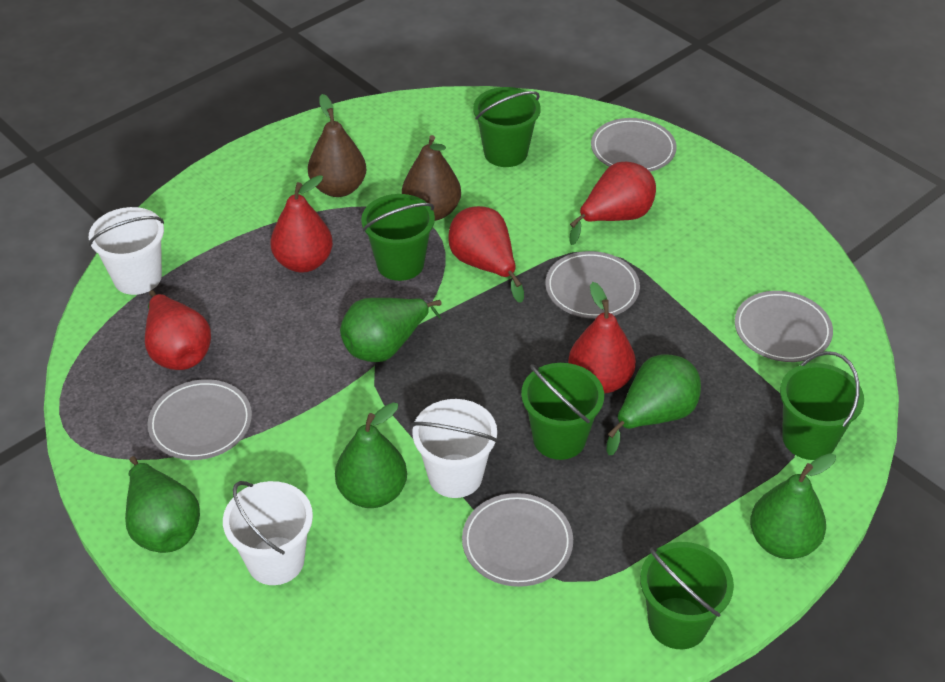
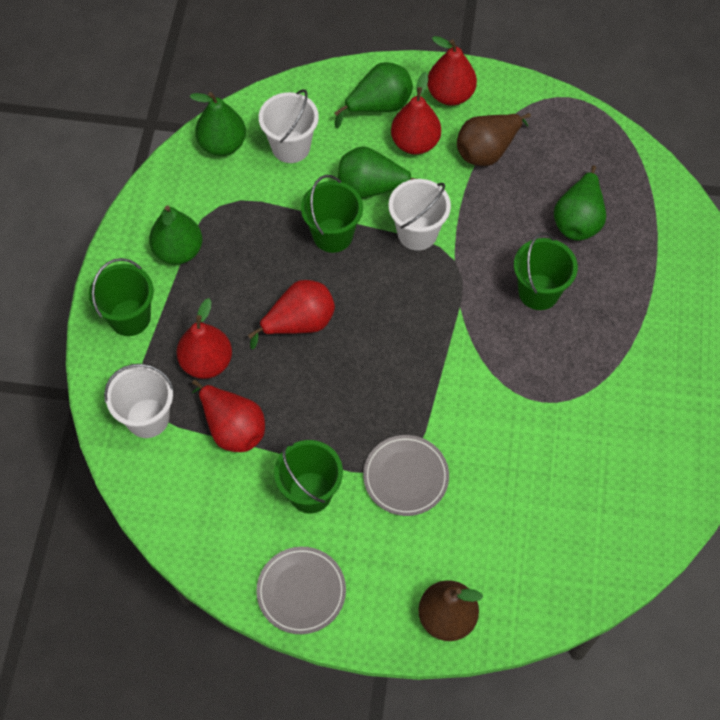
green bucket: 5 -> 4
grey plate: 5 -> 2

